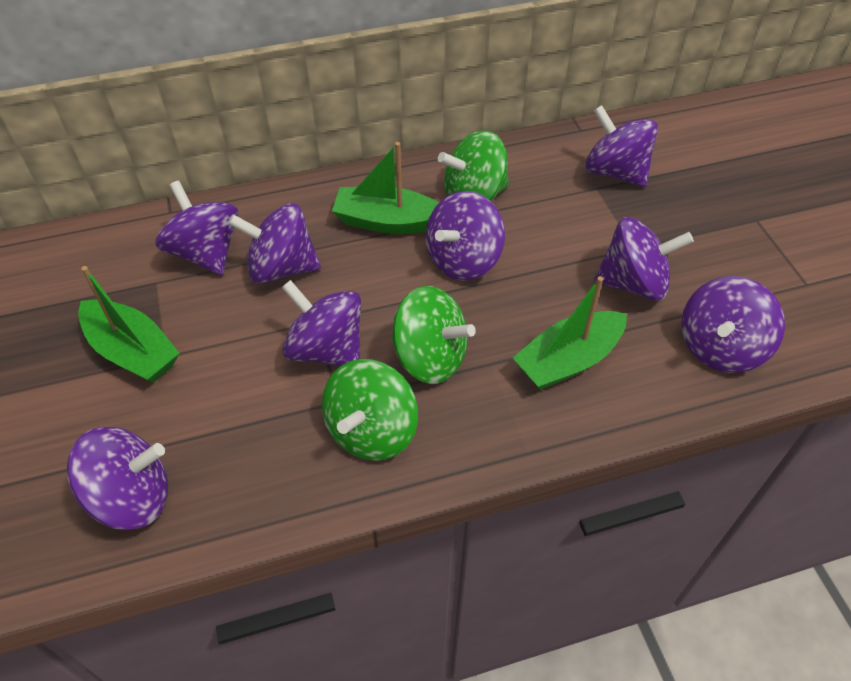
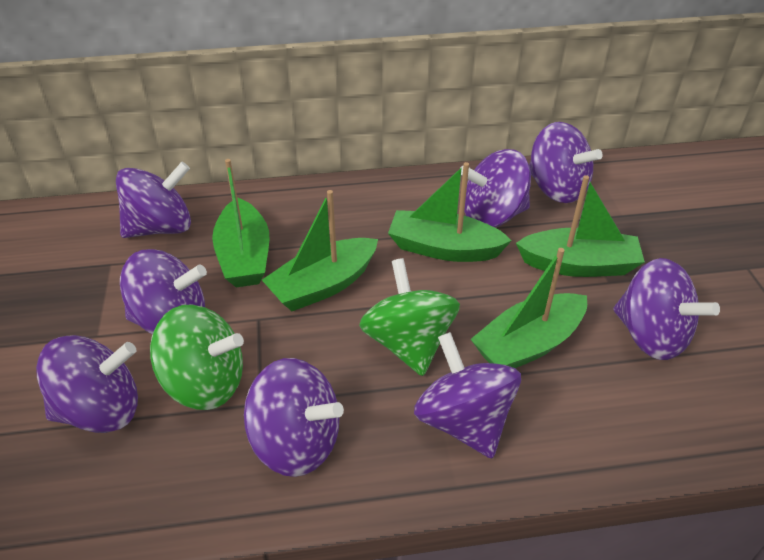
green boat: 3 -> 5
green spinning top: 3 -> 2

